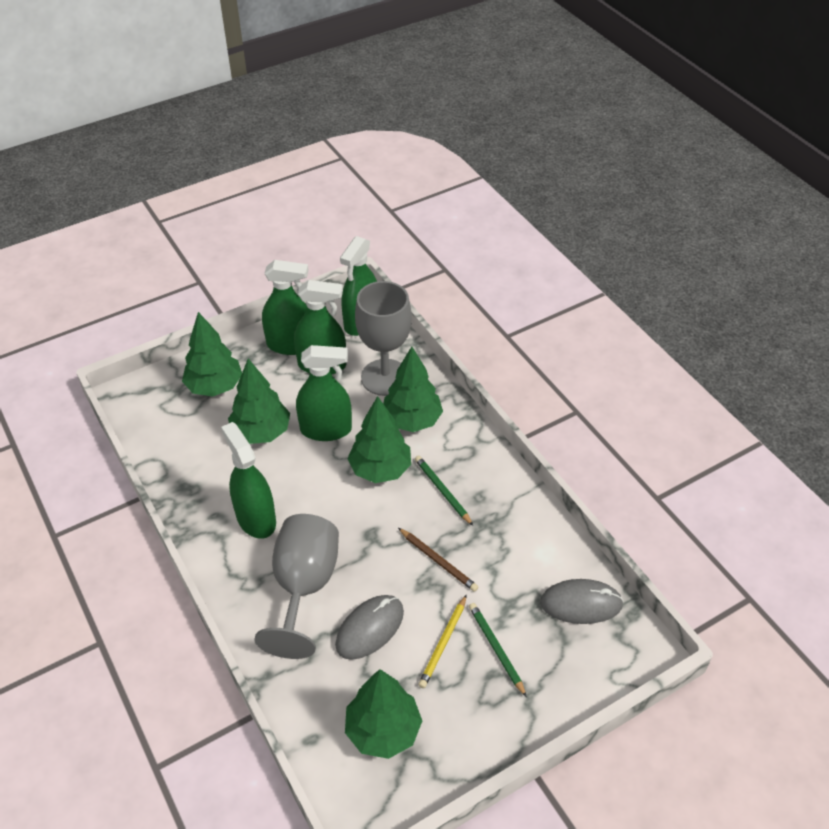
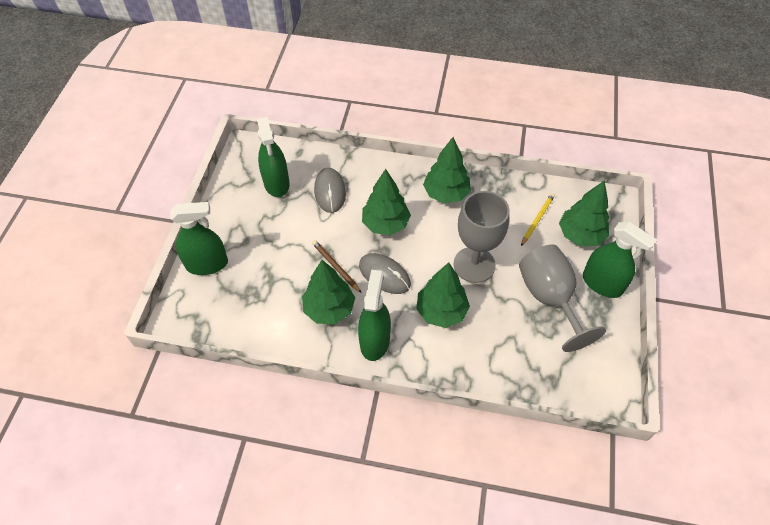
green pencil: 2 -> 0
green spray bottle: 5 -> 4

